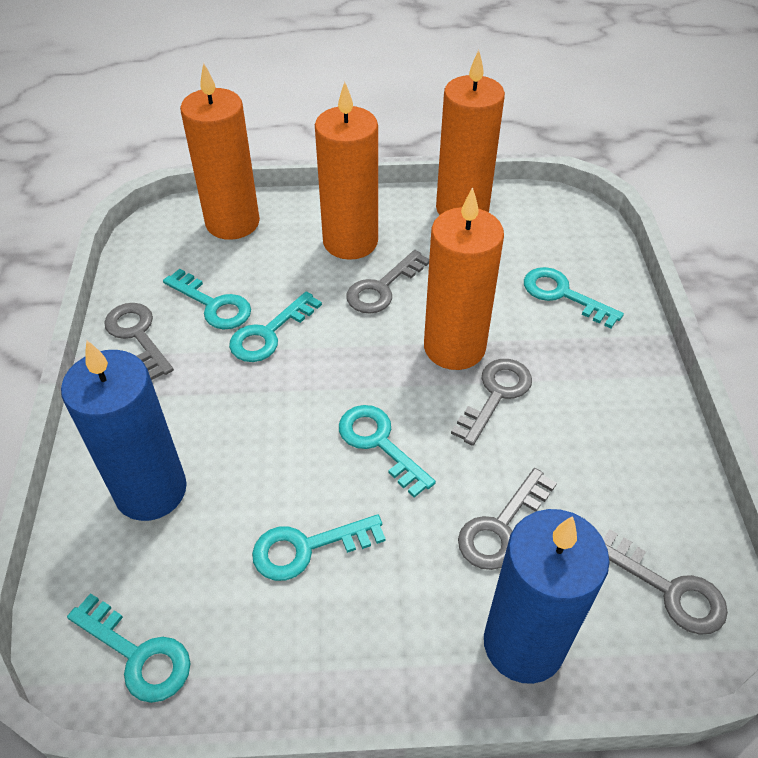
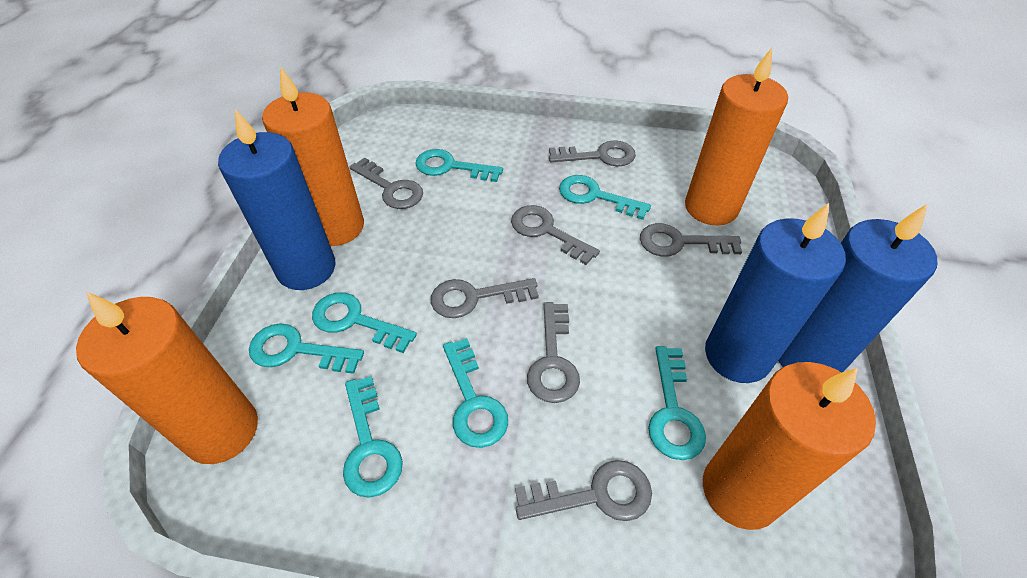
blue candle: 2 -> 3
grey key: 5 -> 7
turquoise key: 6 -> 7

